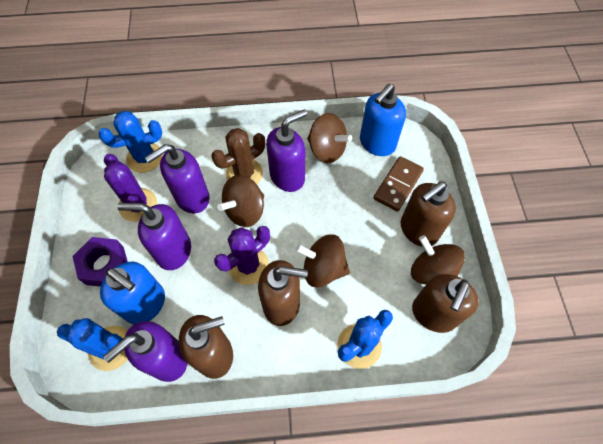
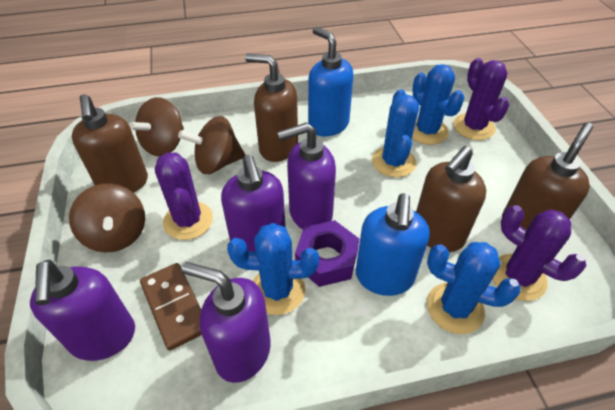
blue cactus: 3 -> 4
brown cactus: 1 -> 0
brown spinning top: 4 -> 3
purple cactus: 2 -> 3

